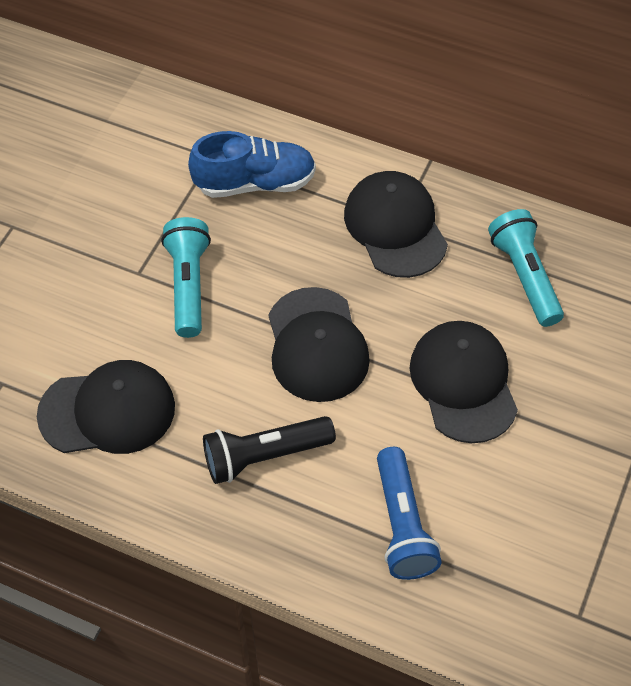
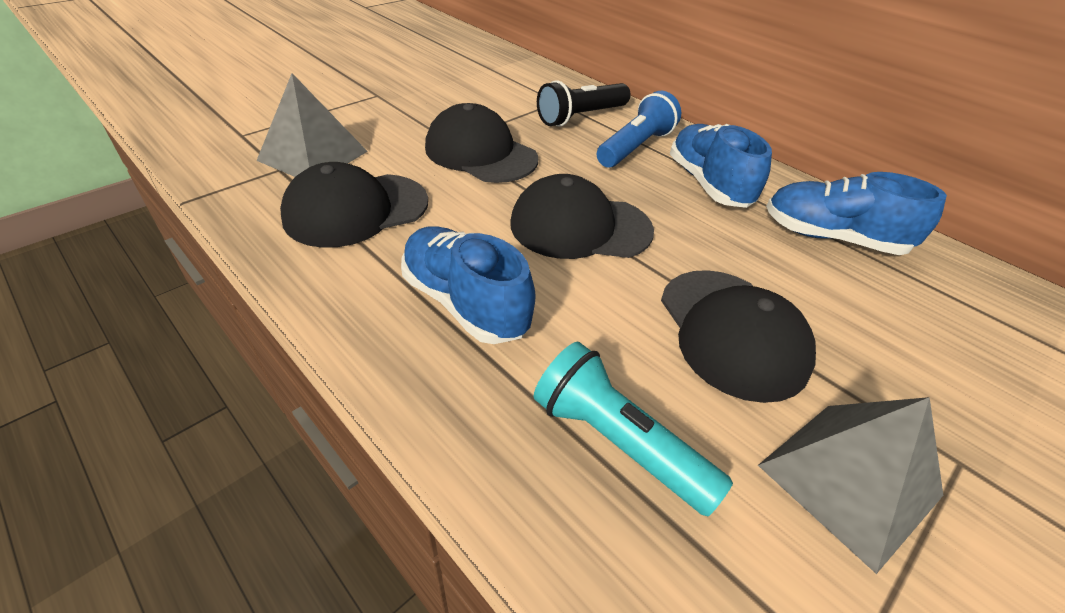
blue shoe: 1 -> 3
grey pyramid: 0 -> 2
turquoise flashlight: 2 -> 1

